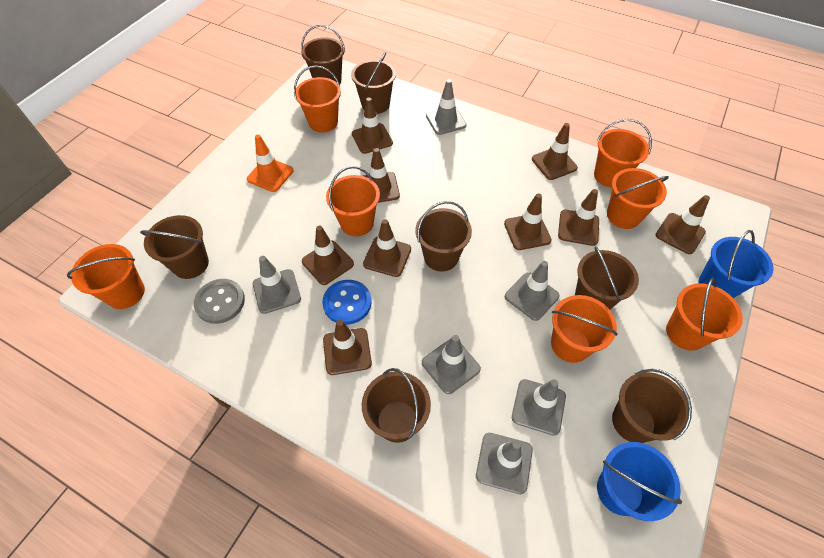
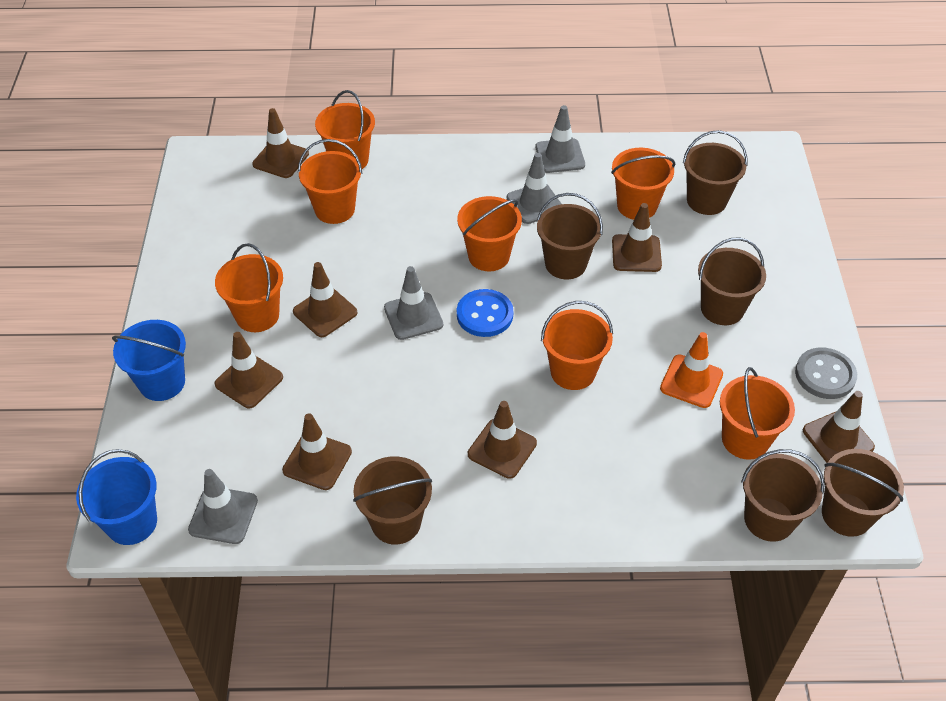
brown bucket: 7 -> 6
brown traffic cone: 9 -> 7
grey traffic cone: 6 -> 4

